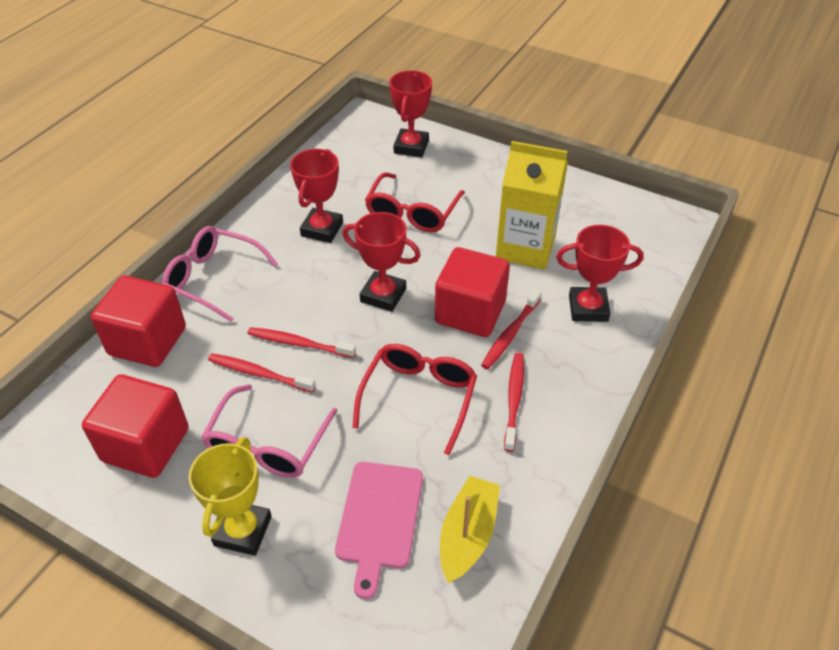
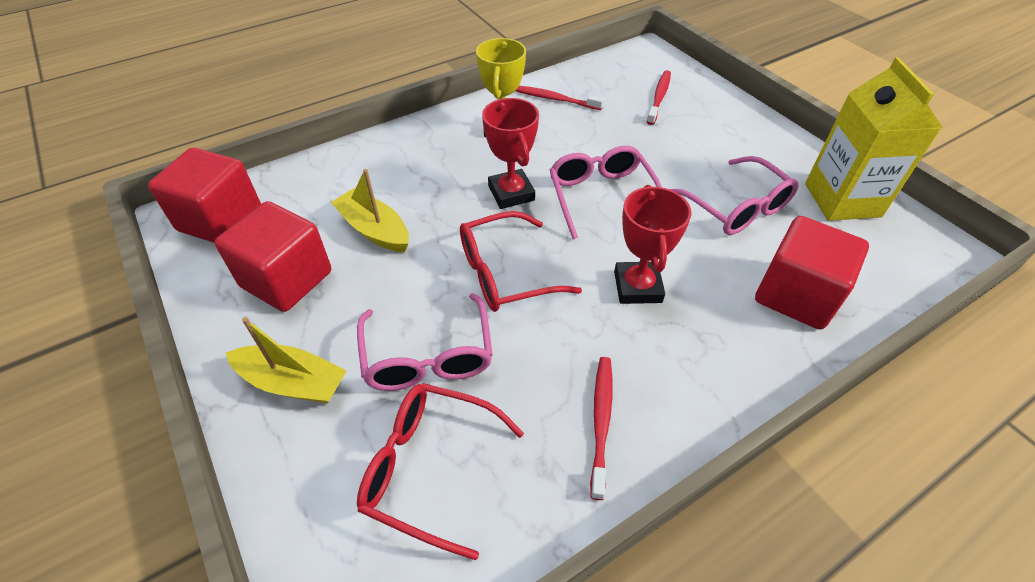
pink cutting board: 1 -> 0
pink glasses: 2 -> 3
red toothbrush: 4 -> 3
red trophy: 4 -> 2
yellow boat: 1 -> 2

